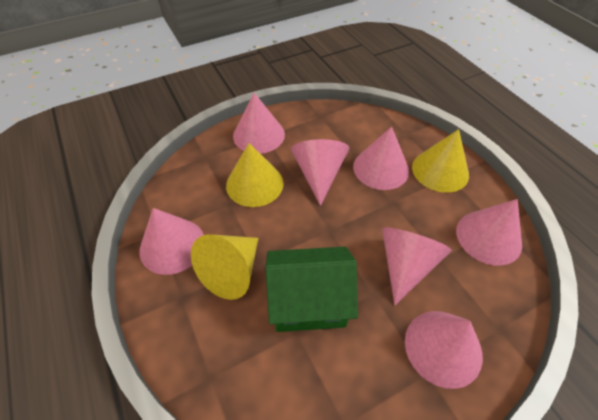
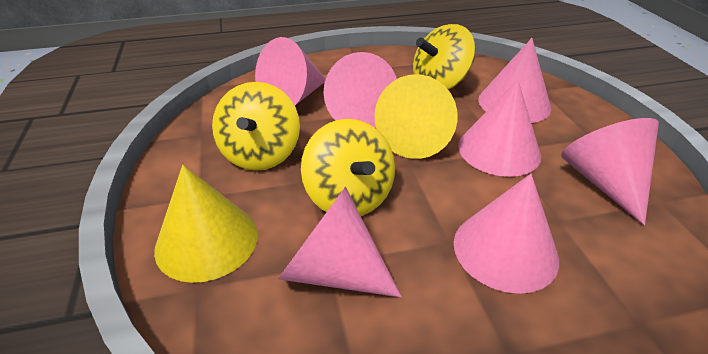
green house: 1 -> 0
yellow cone: 3 -> 2
yellow spinning top: 0 -> 3

